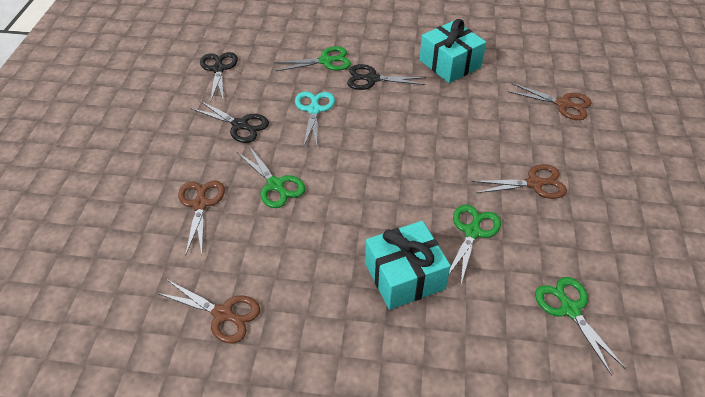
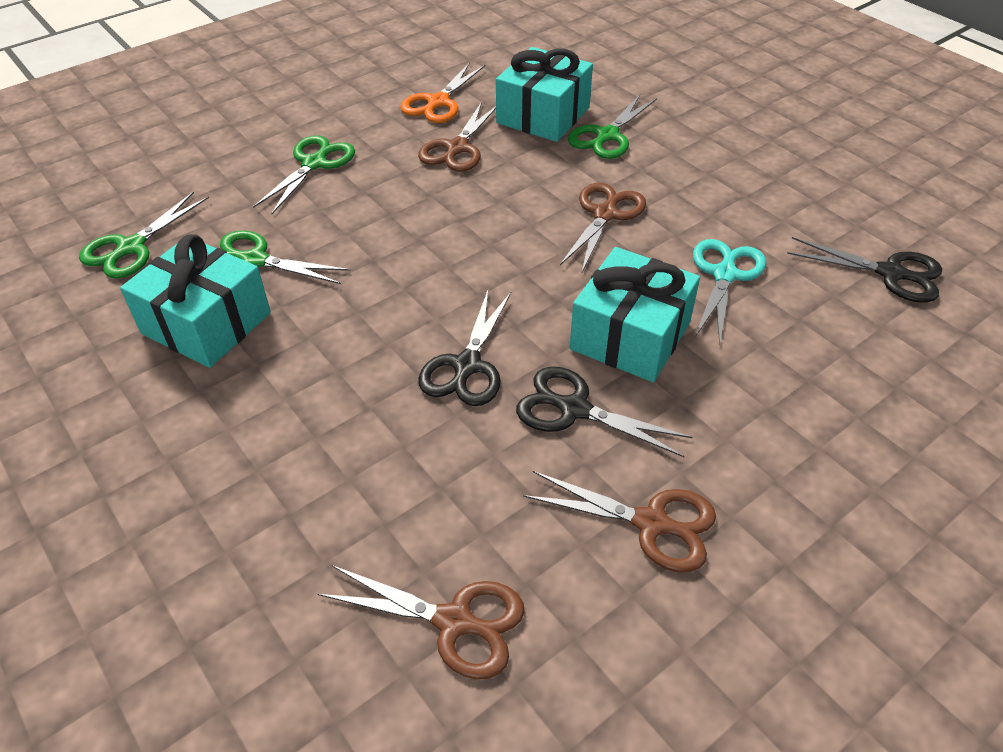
orange scissors: 0 -> 1
turquoise gift: 2 -> 3

